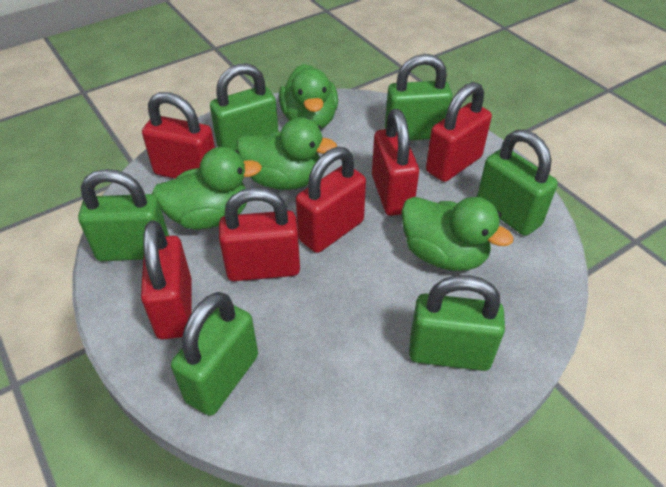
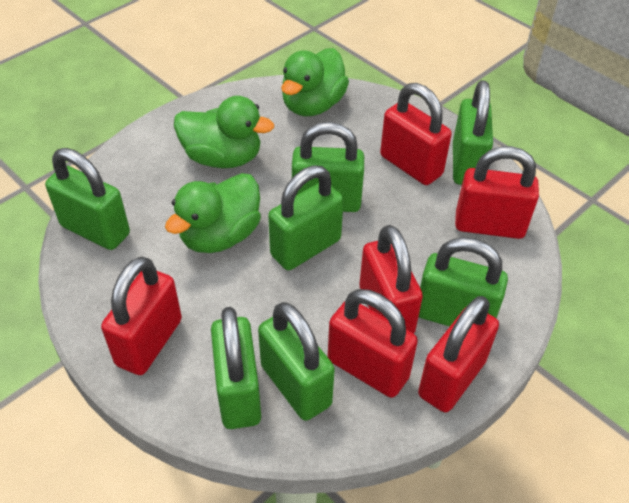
green duck: 4 -> 3
green padlock: 6 -> 7

